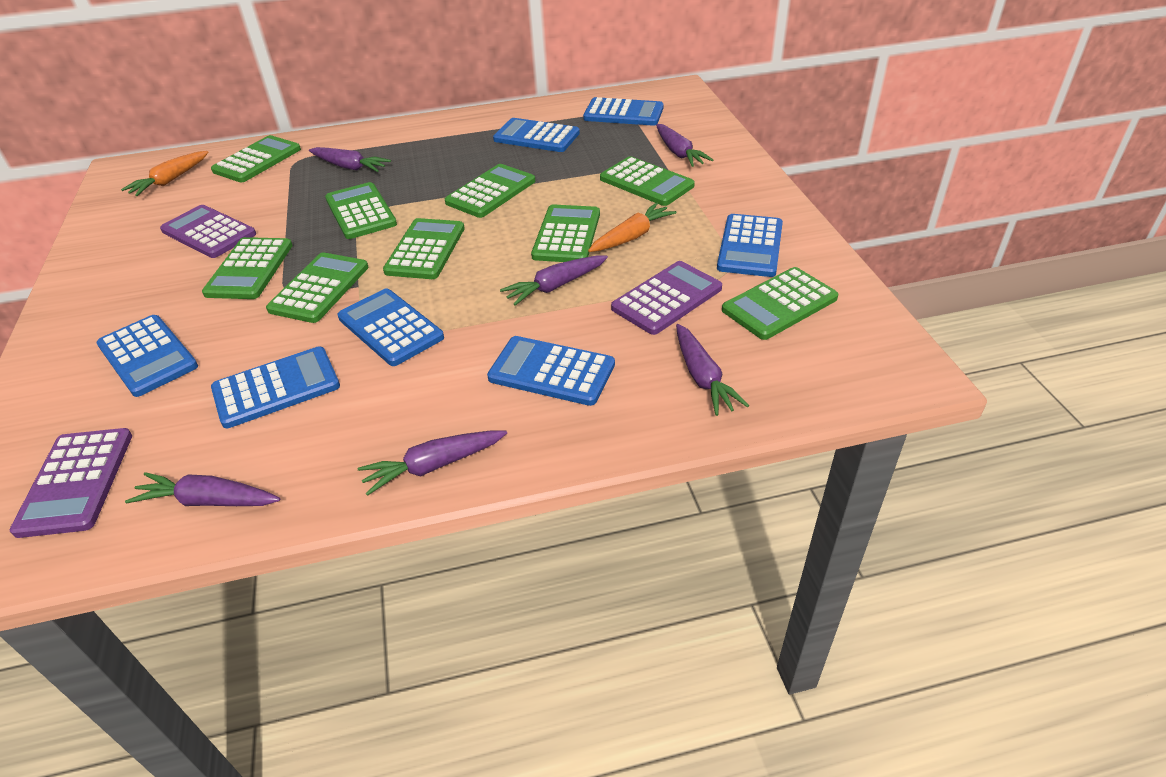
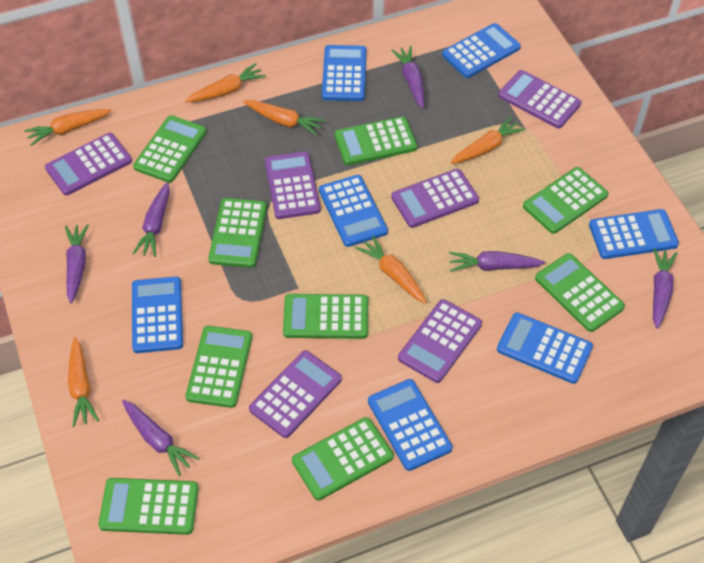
orange carrot: 2 -> 6
purple calculator: 3 -> 6

